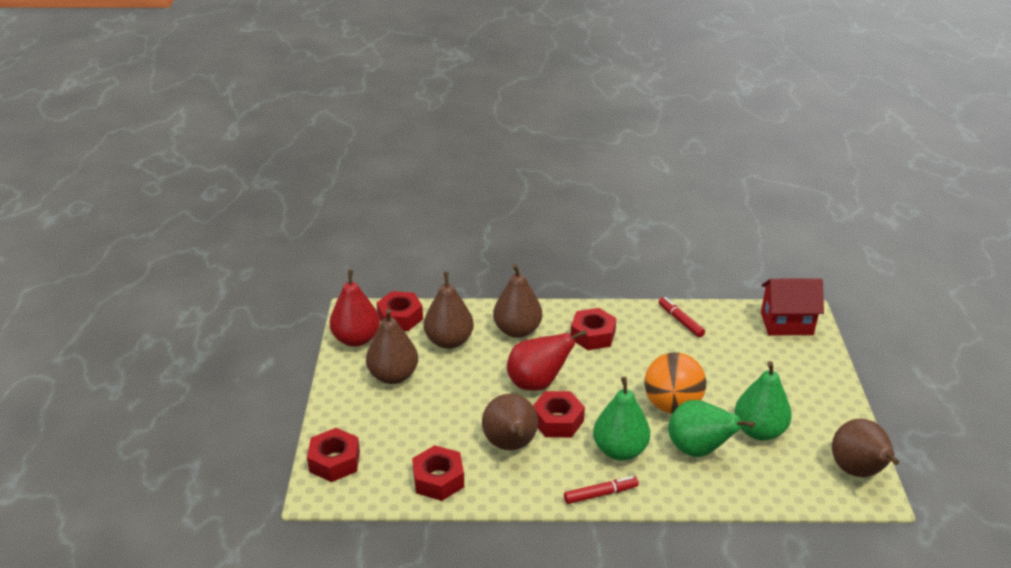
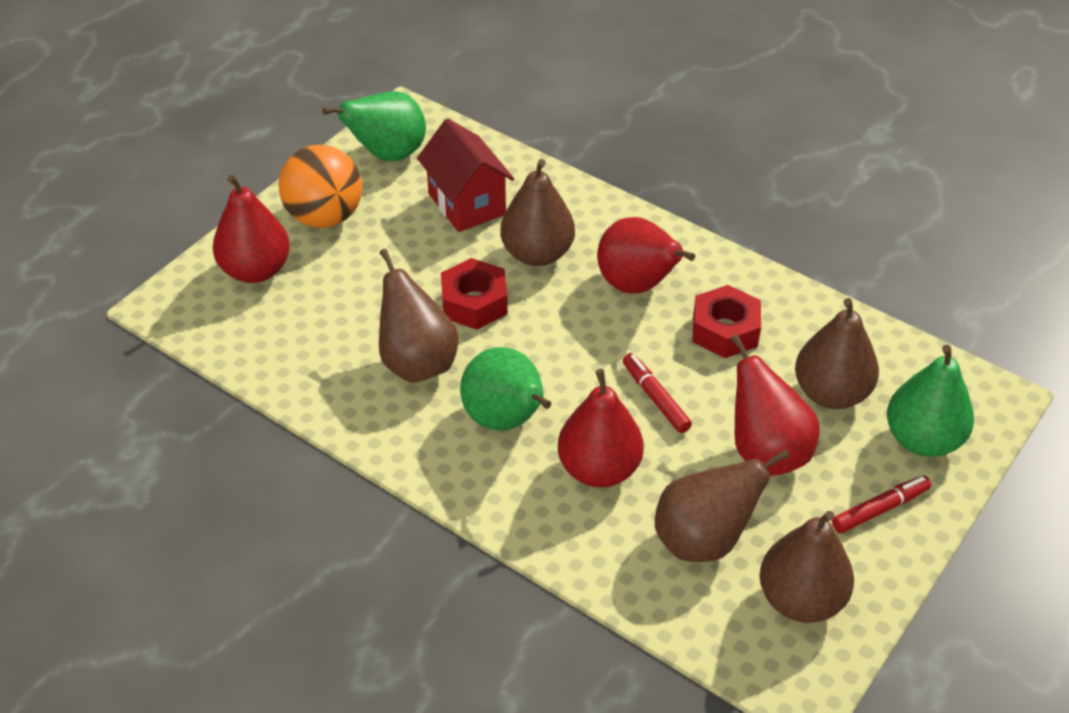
red nut: 5 -> 2
red pear: 2 -> 4

